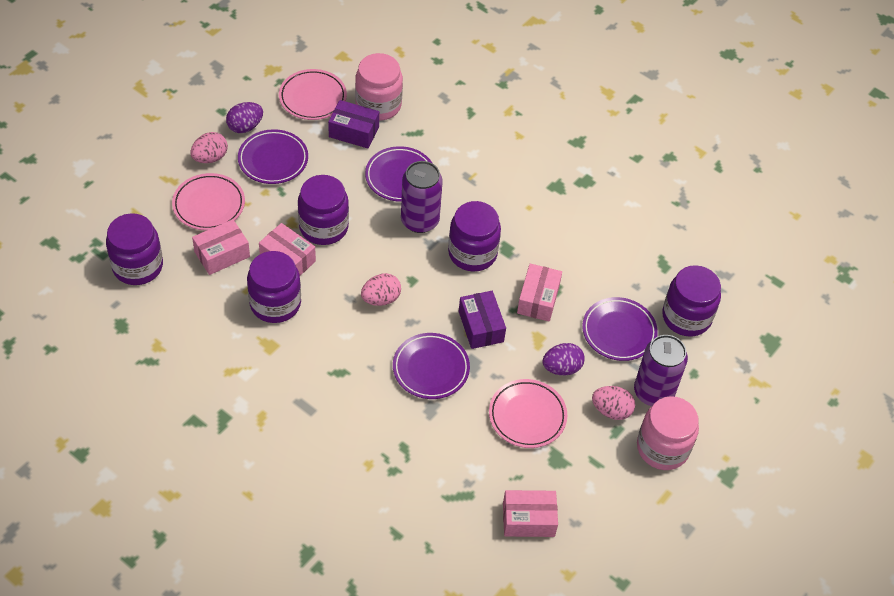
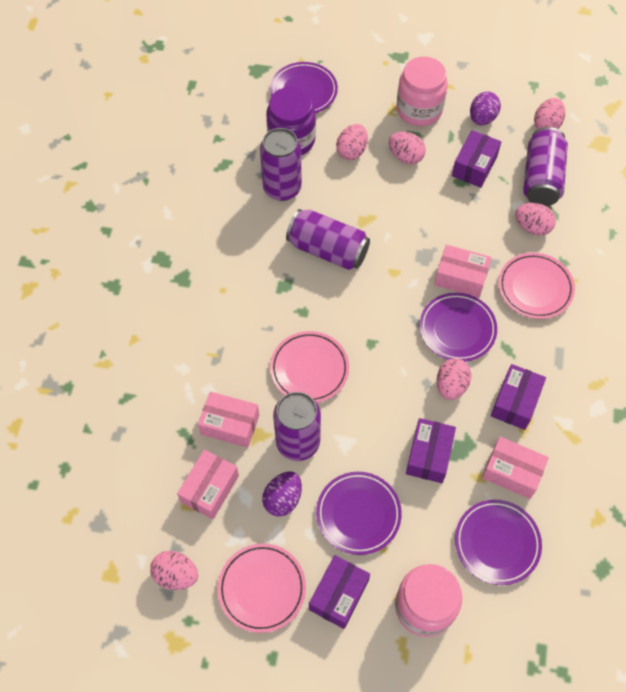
pink egg: 3 -> 6
purple box: 2 -> 4
purple can: 2 -> 4
purple jar: 5 -> 1

